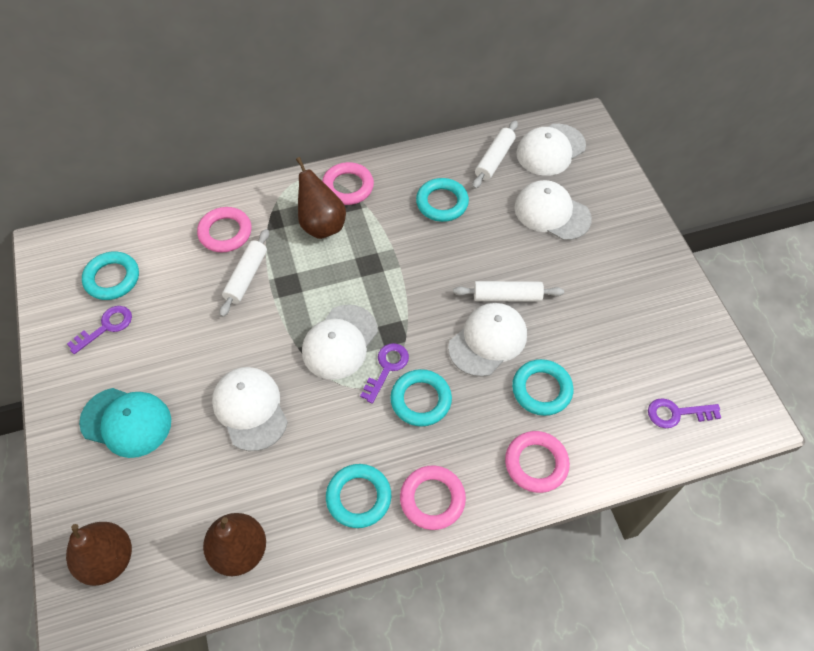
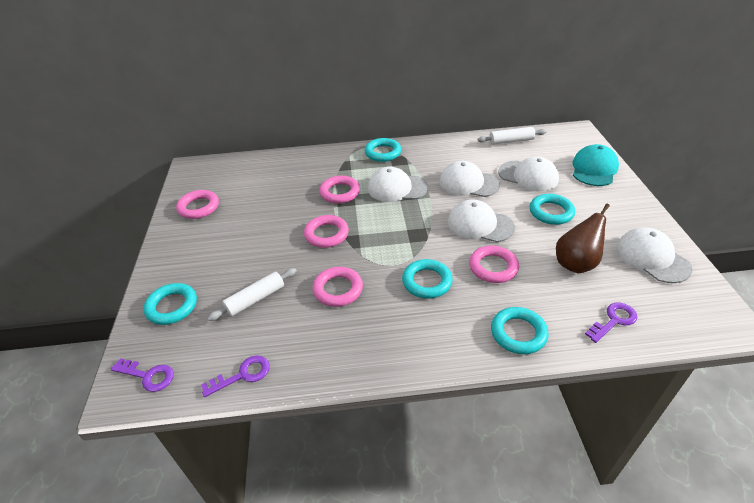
brown pear: 3 -> 1
pink ring: 4 -> 5
white rolling pin: 3 -> 2

